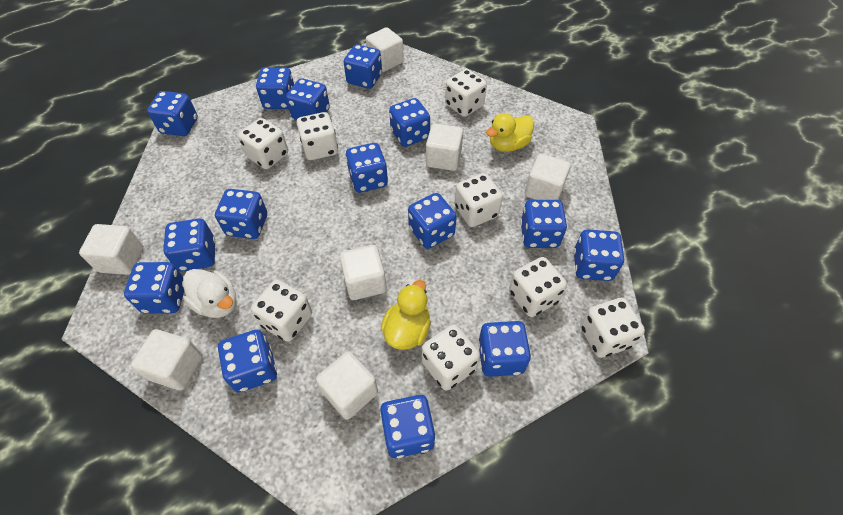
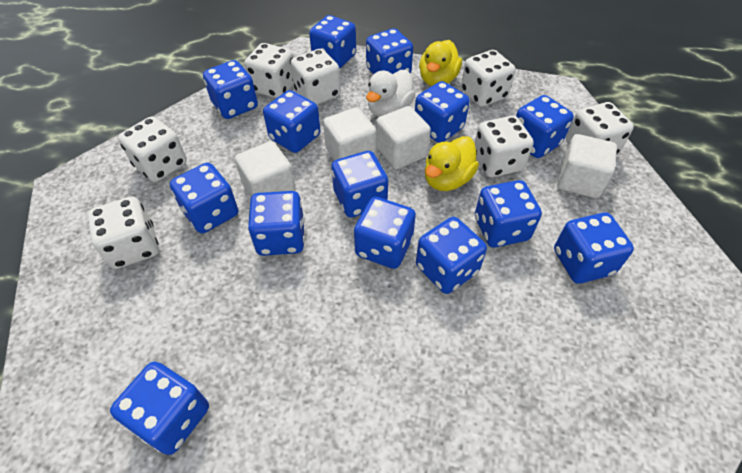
blue dice: 15 -> 14
white cube: 7 -> 4
white dice: 8 -> 7

